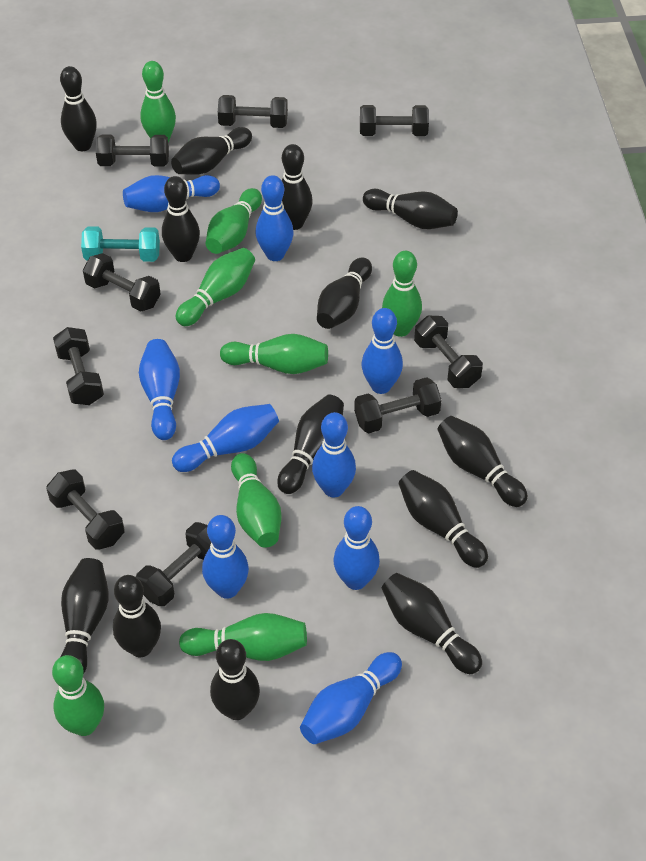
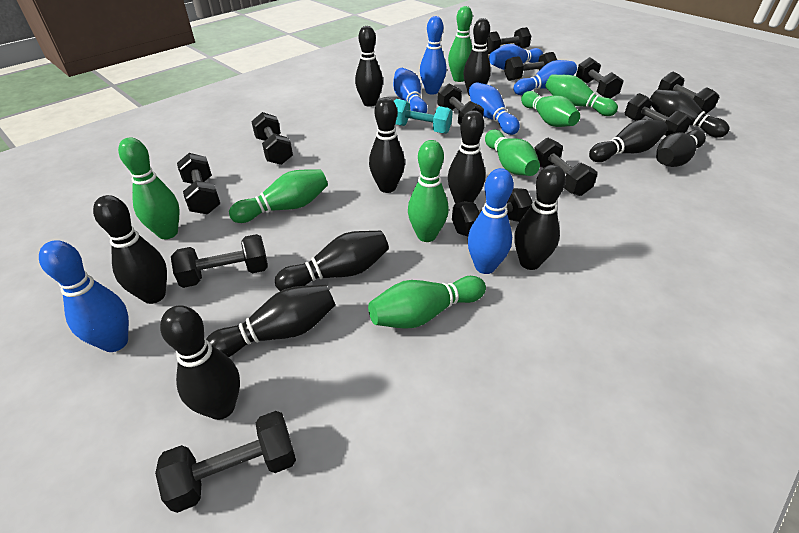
black bowling pin: 13 -> 12
black dumbbell: 9 -> 12
blue bowling pin: 9 -> 7

